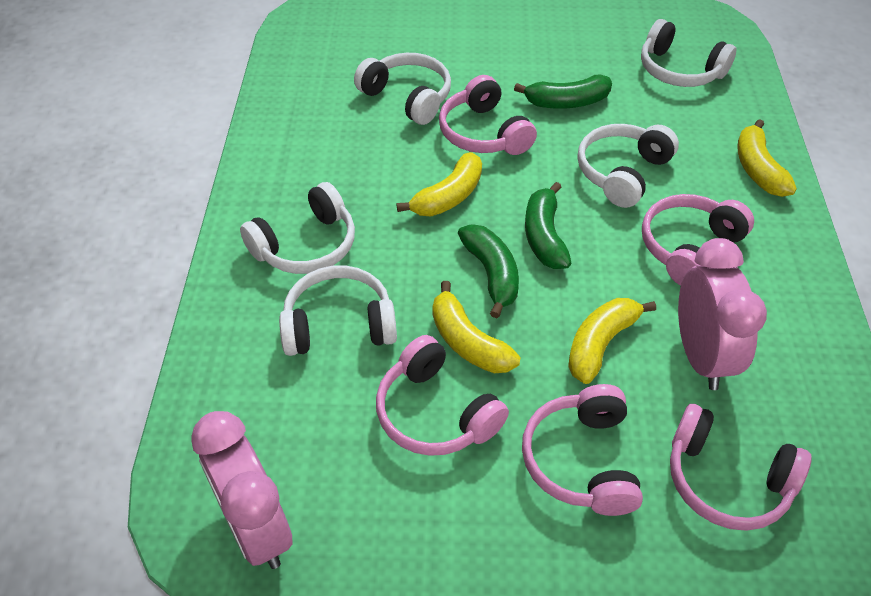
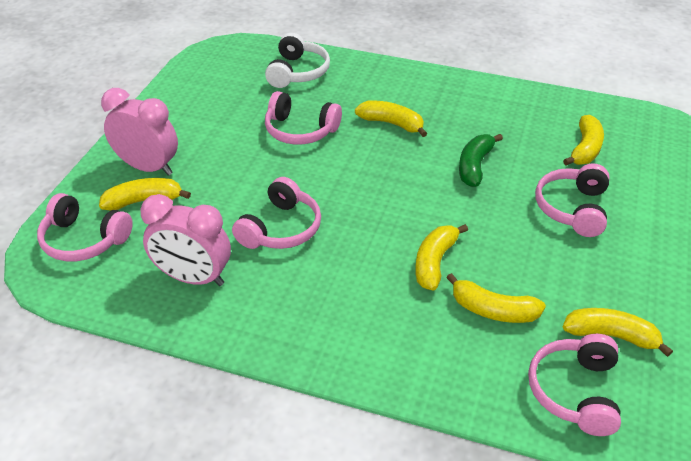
green banana: 3 -> 1
white headphones: 5 -> 1
yellow banana: 4 -> 6

